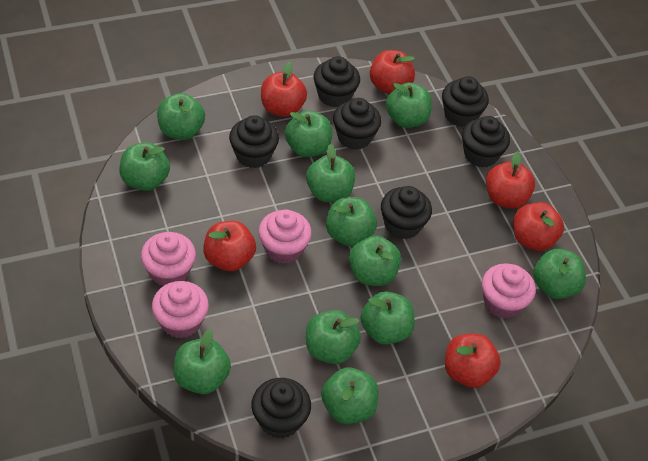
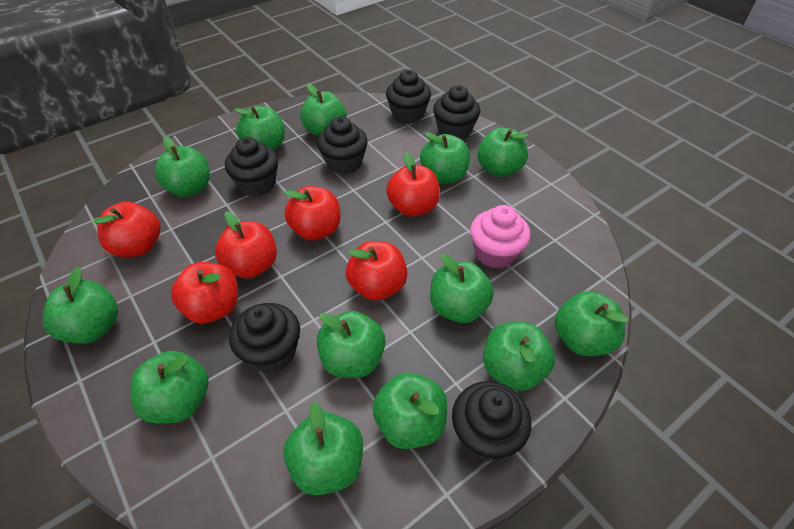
black cupcake: 7 -> 6
green apple: 12 -> 13
pink cupcake: 4 -> 1

